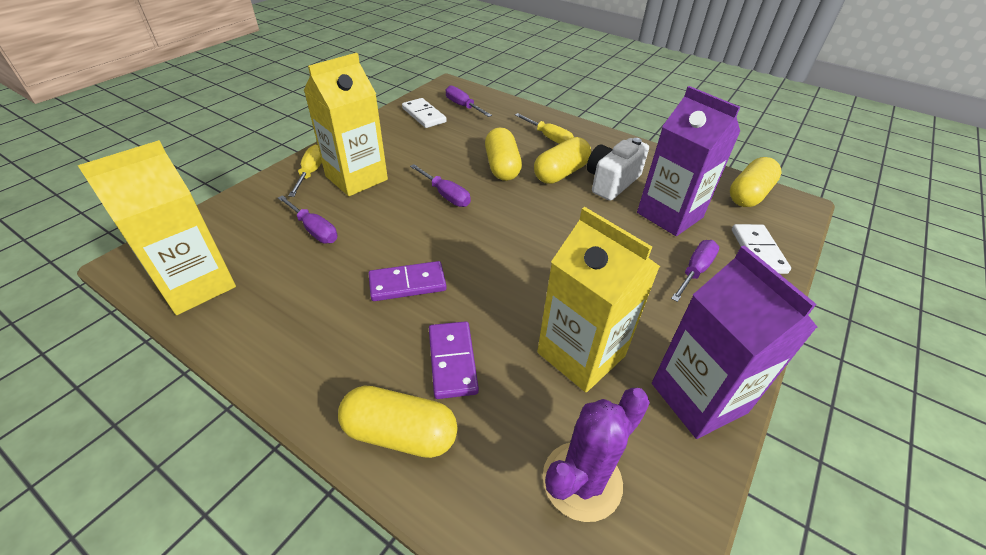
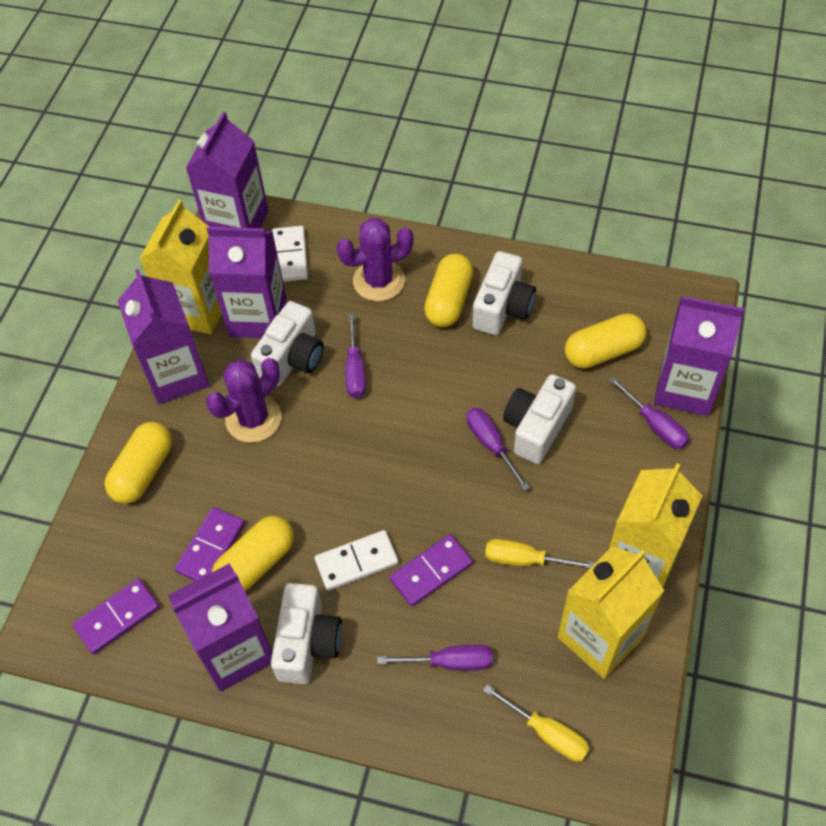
purple cactus: 1 -> 2
purple carton: 2 -> 5
purple domino: 2 -> 3
white camera: 1 -> 4

